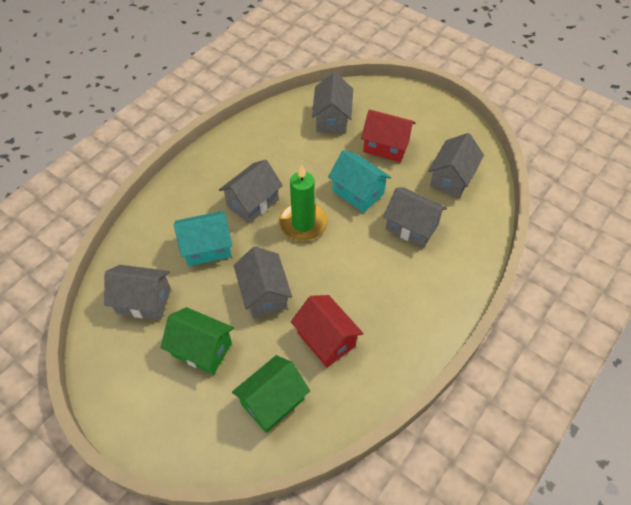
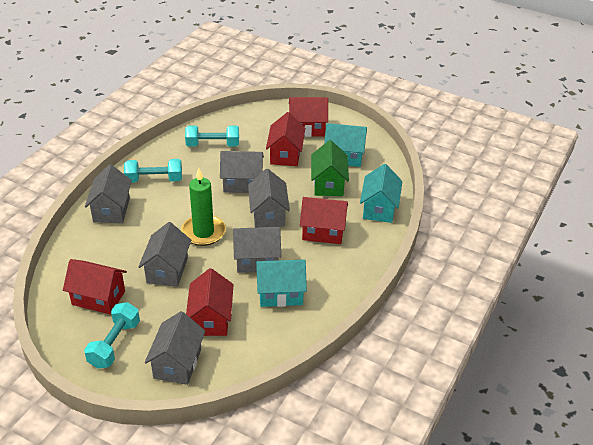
green house: 2 -> 1
red house: 2 -> 5
turquoise dumbbell: 0 -> 3
turquoise house: 2 -> 3

